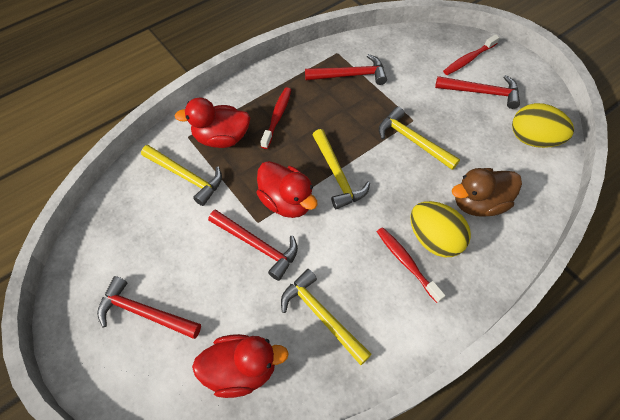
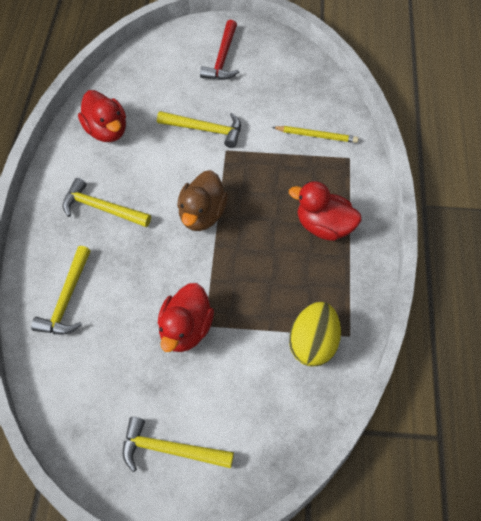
red hammer: 4 -> 1
red toothbrush: 3 -> 0
yellow egg: 2 -> 1
yellow pencil: 0 -> 1

